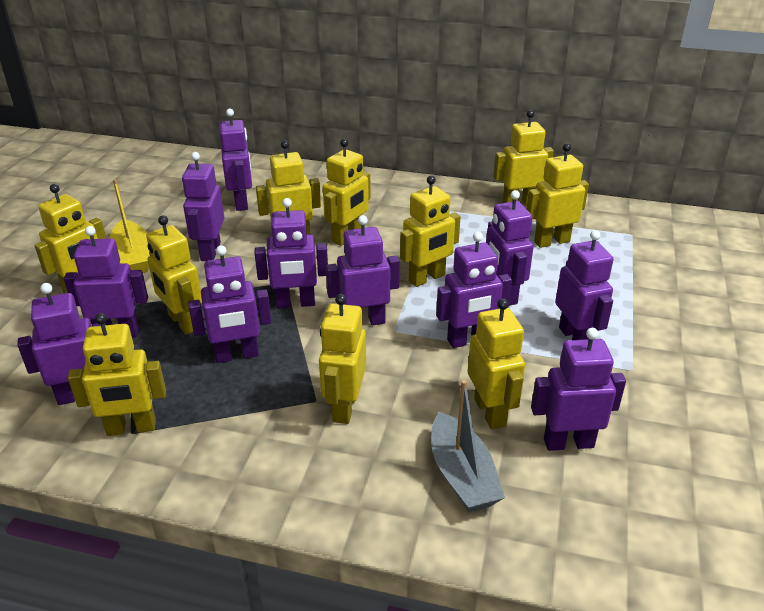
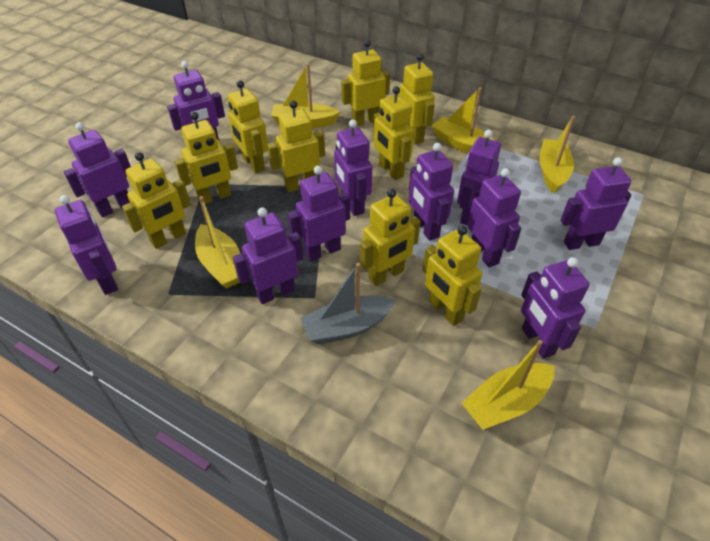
yellow boat: 1 -> 5
yellow robot: 10 -> 9

